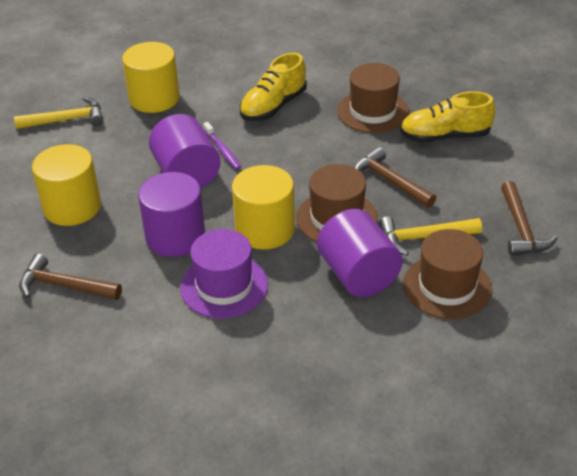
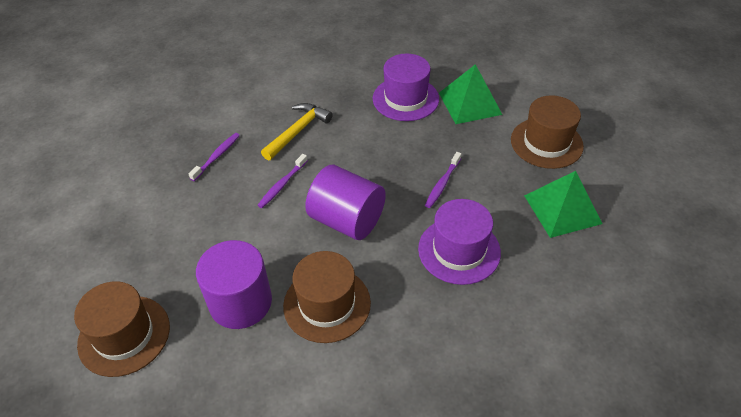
brown hammer: 3 -> 0
green pyramid: 0 -> 2
purple cylinder: 3 -> 2
purple hat: 1 -> 2
purple toothbrush: 1 -> 3
yellow cylinder: 3 -> 0
yellow hammer: 2 -> 1
yellow shoe: 2 -> 0

